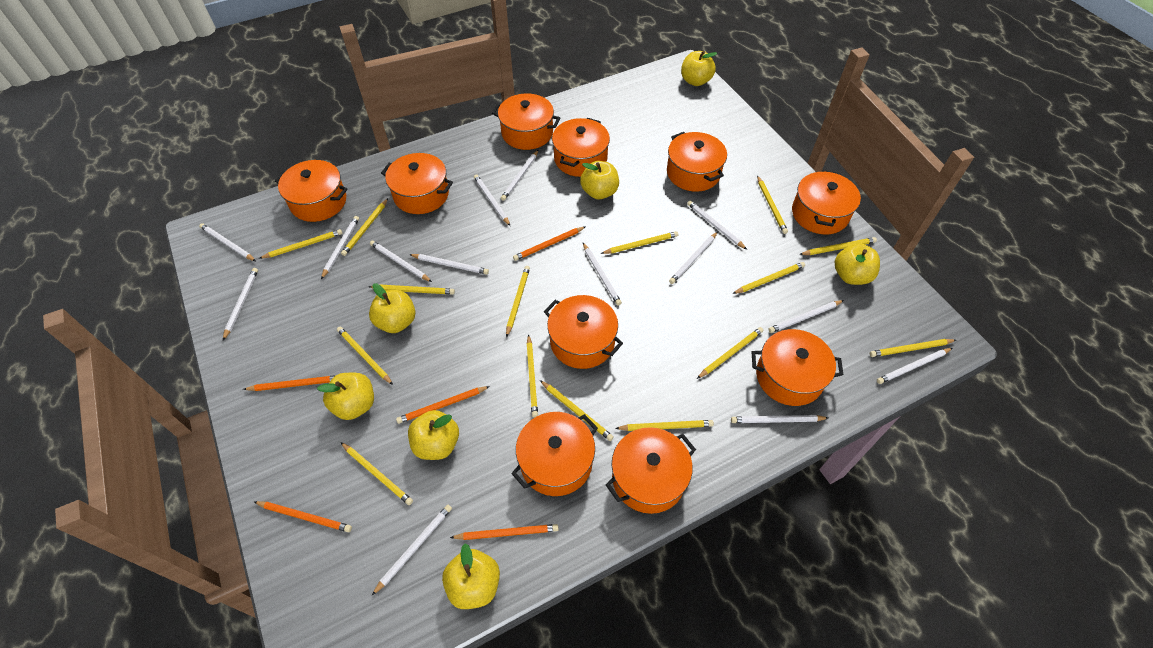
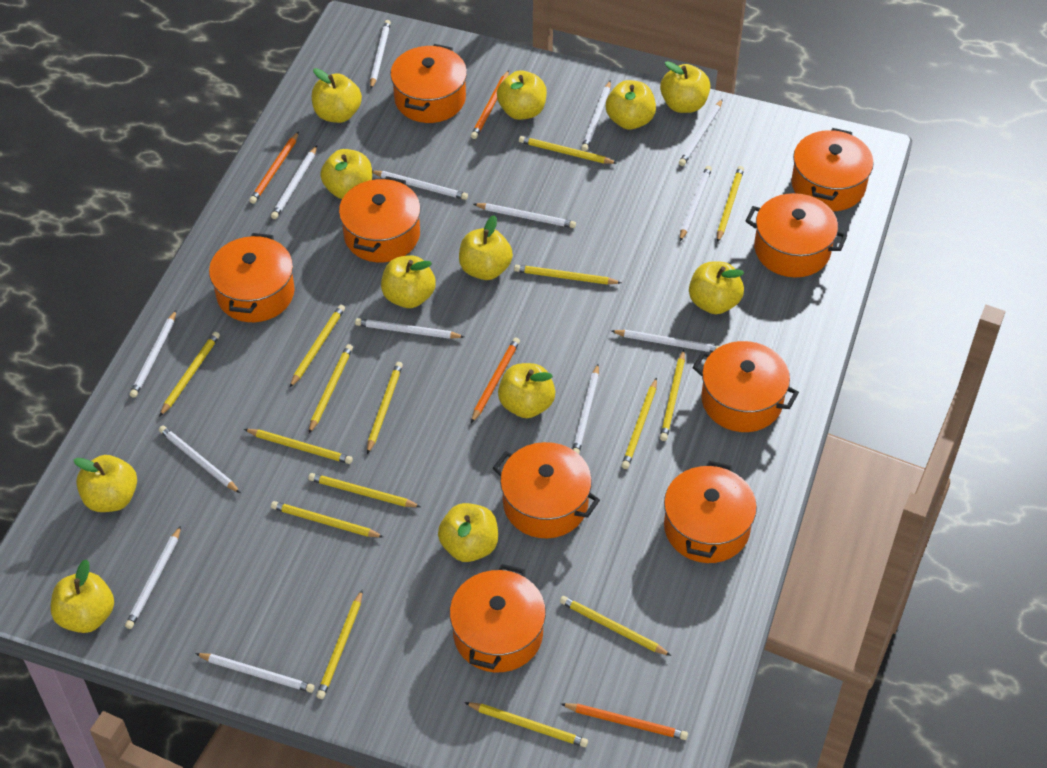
orange pencil: 5 -> 4
orange pot: 10 -> 9
yellow apple: 7 -> 12

